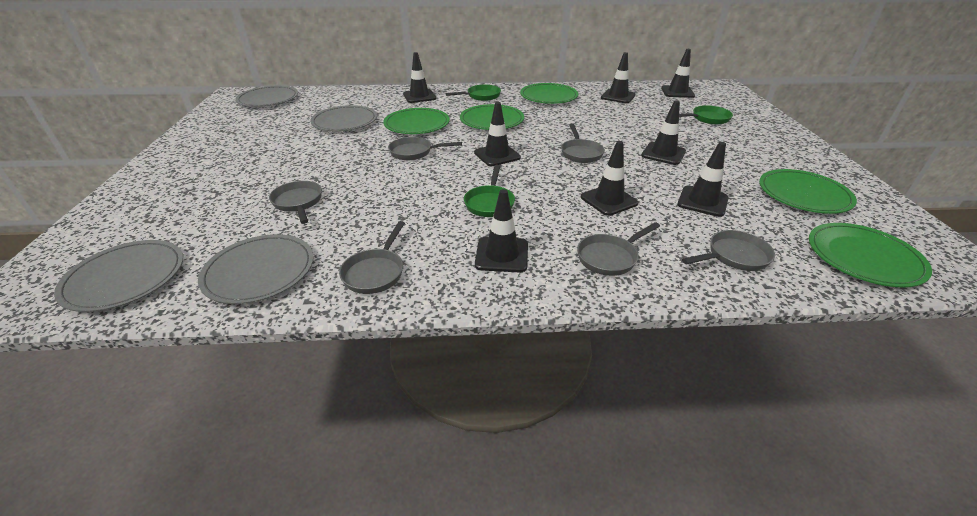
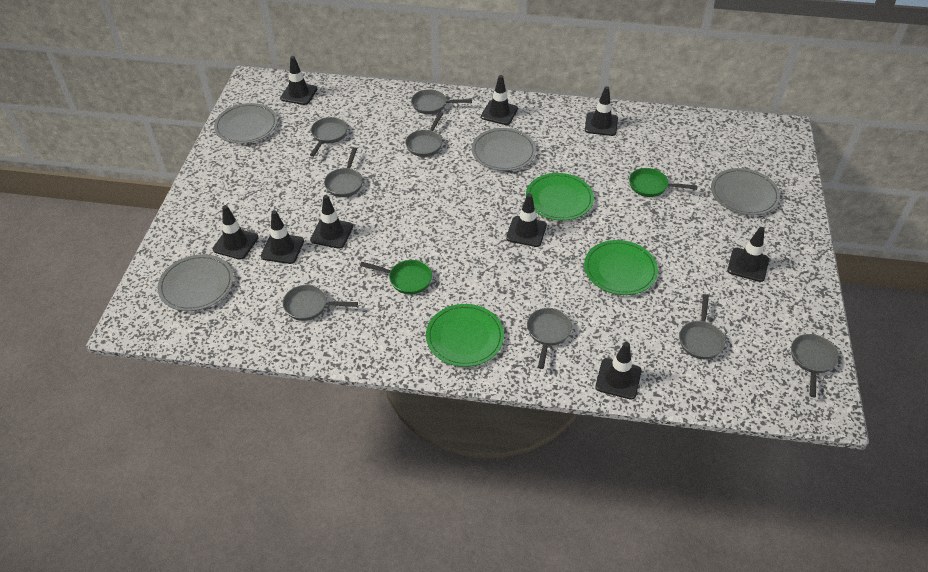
black traffic cone: 8 -> 9
green pan: 3 -> 2
green plate: 5 -> 3
grey pan: 6 -> 8

